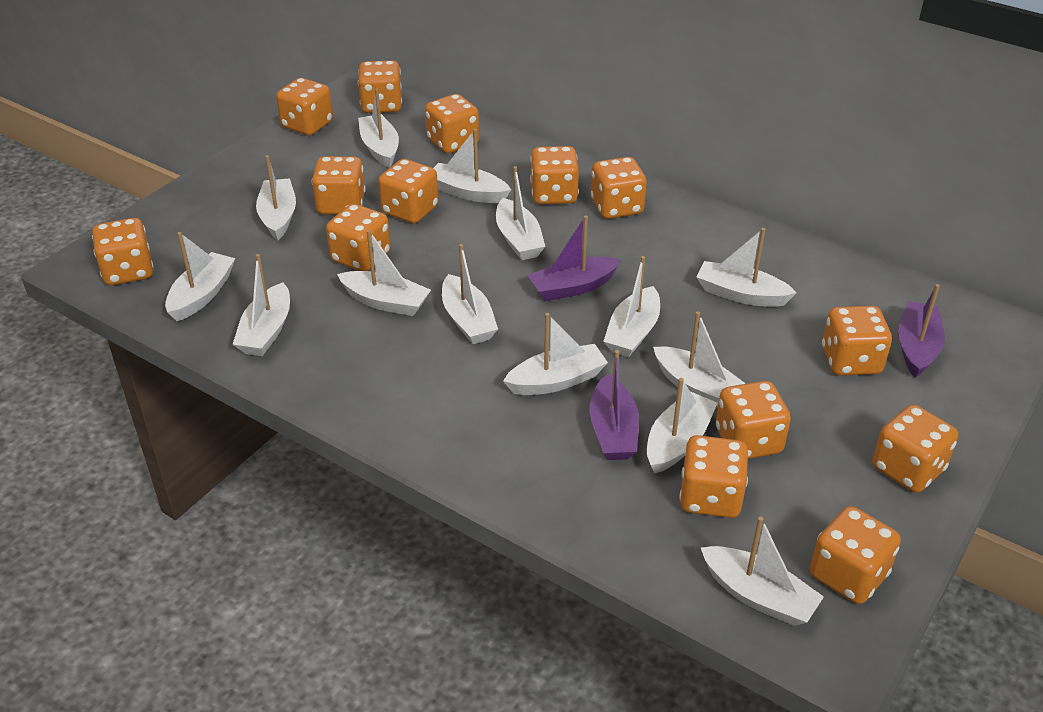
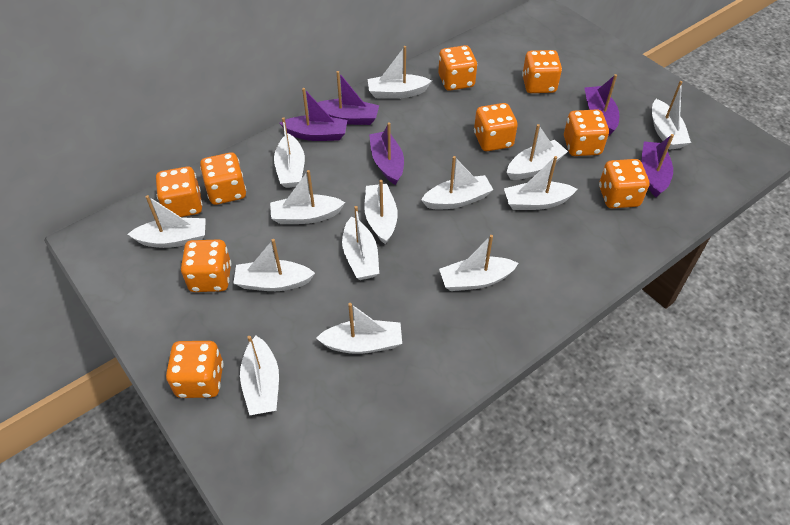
orange dice: 14 -> 9
purple boat: 3 -> 5

